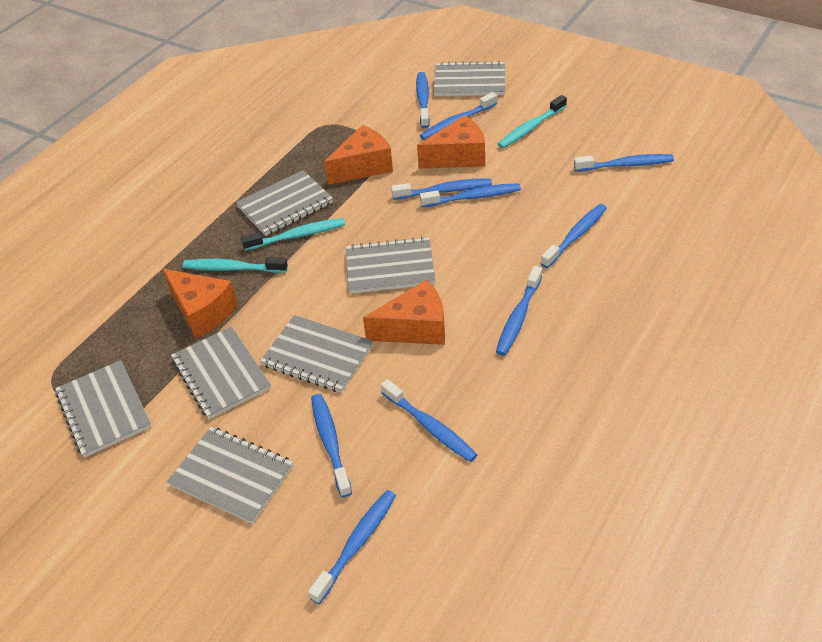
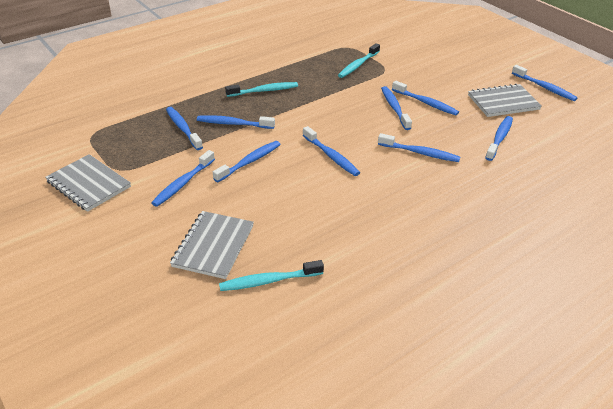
grey notebook: 7 -> 3
orange cheese: 4 -> 0

